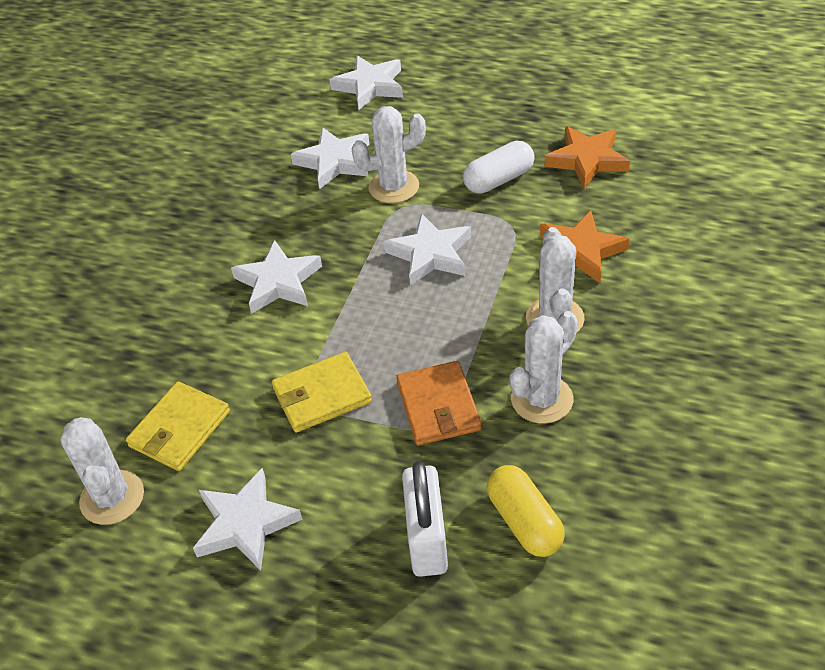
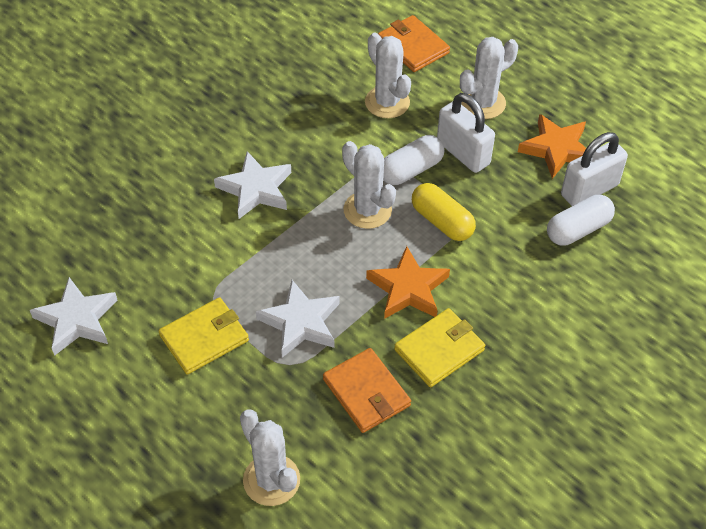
orange wallet: 1 -> 2
white capsule: 1 -> 2
white padlock: 1 -> 2
white star: 5 -> 3

